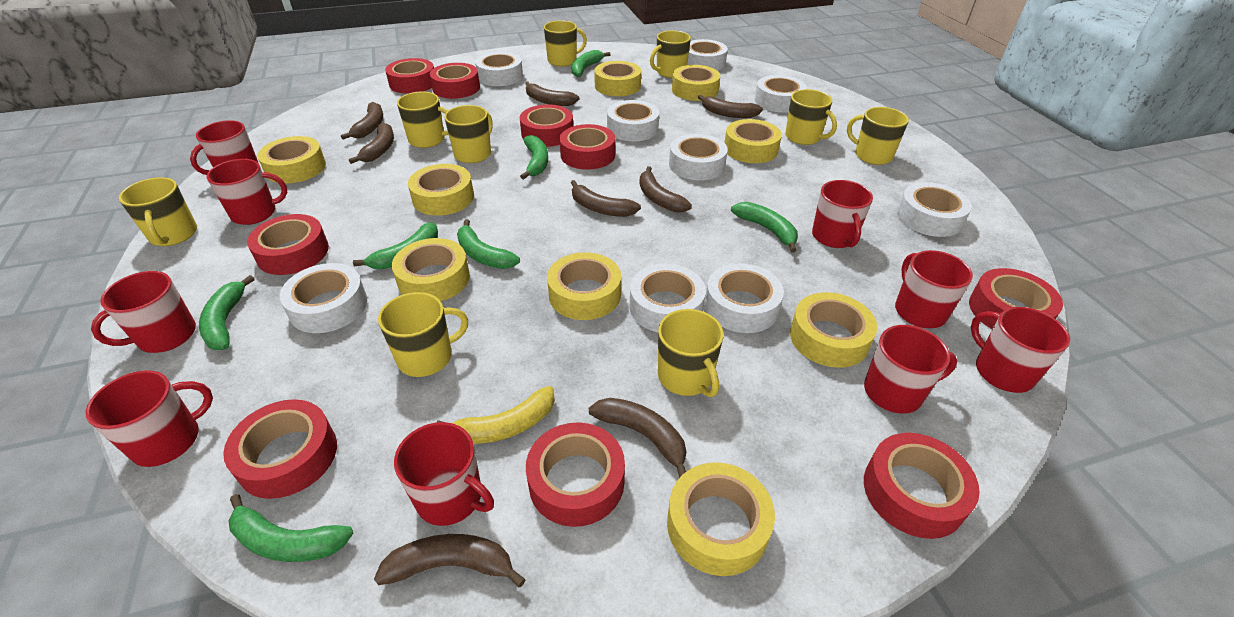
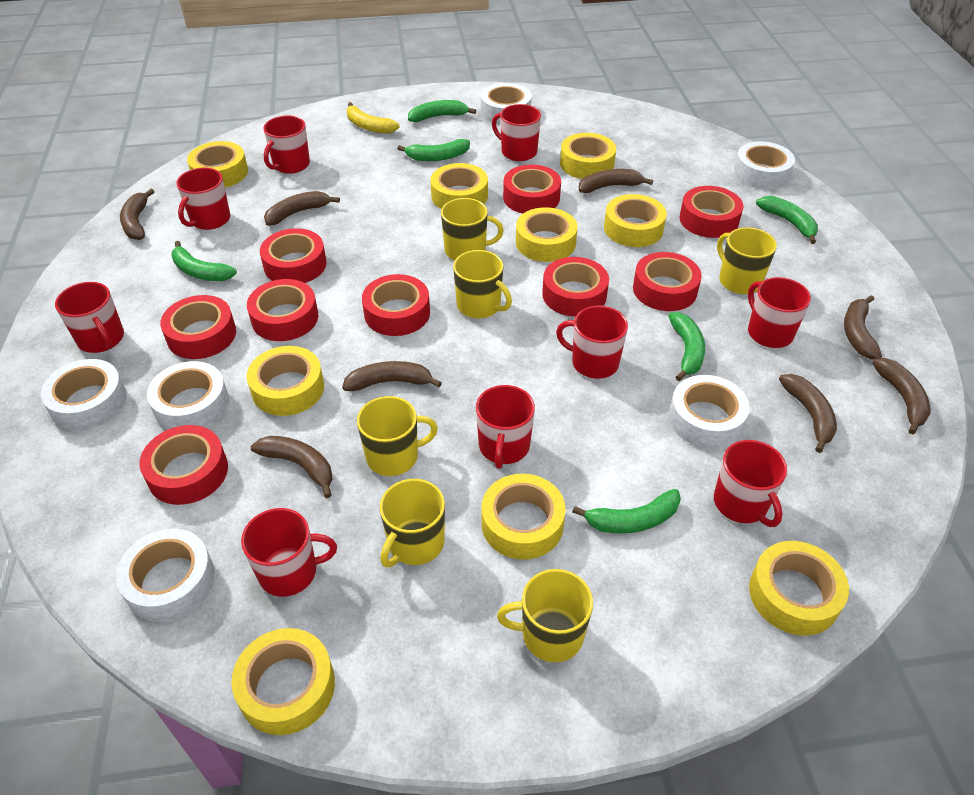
green banana: 7 -> 6
white tape: 9 -> 6
yellow mug: 9 -> 6

